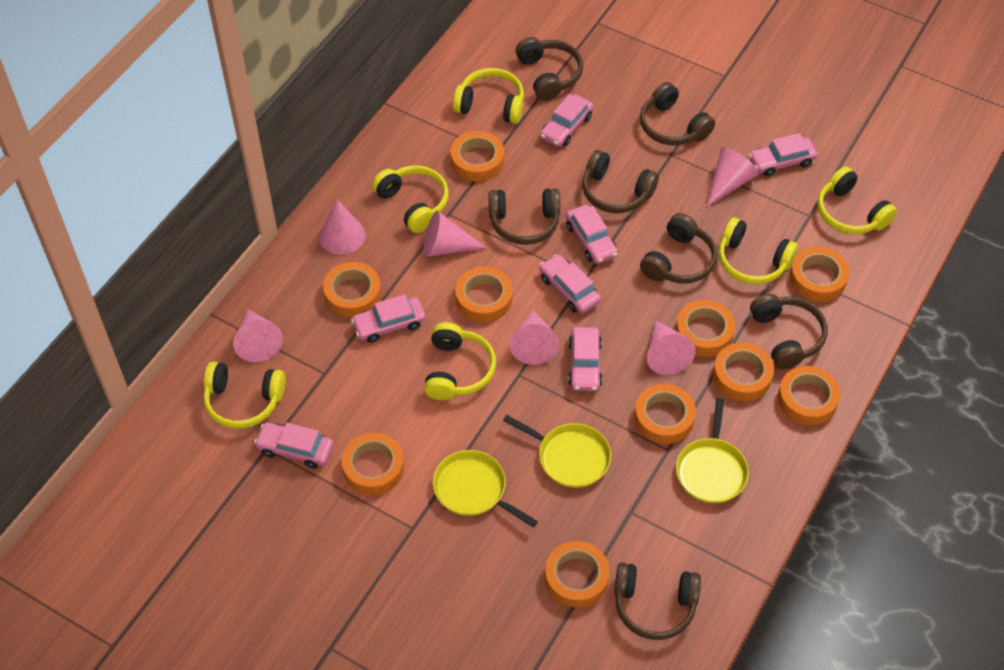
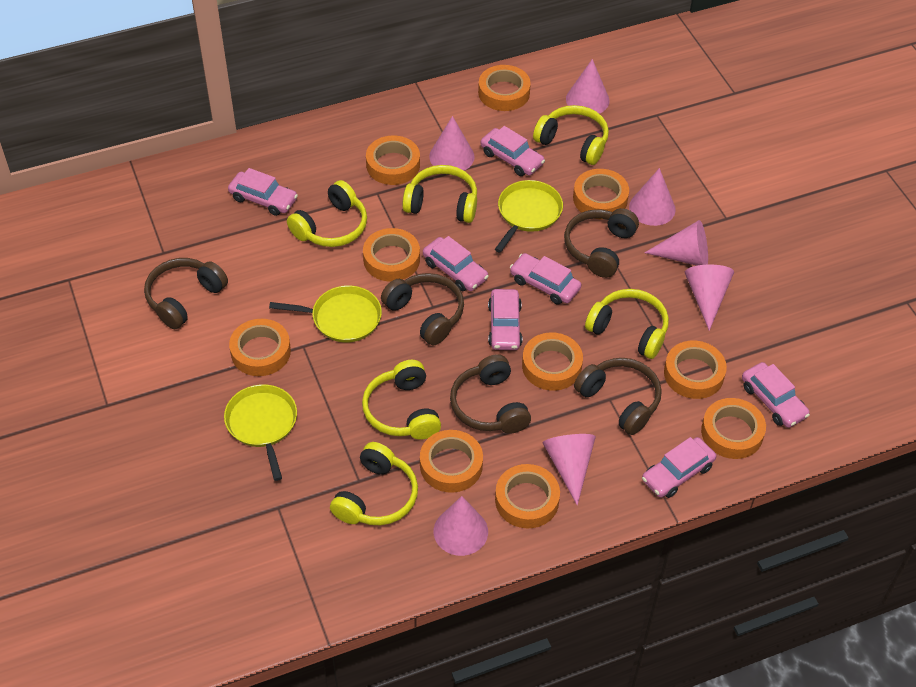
brown headphones: 7 -> 5
pink cone: 6 -> 7

